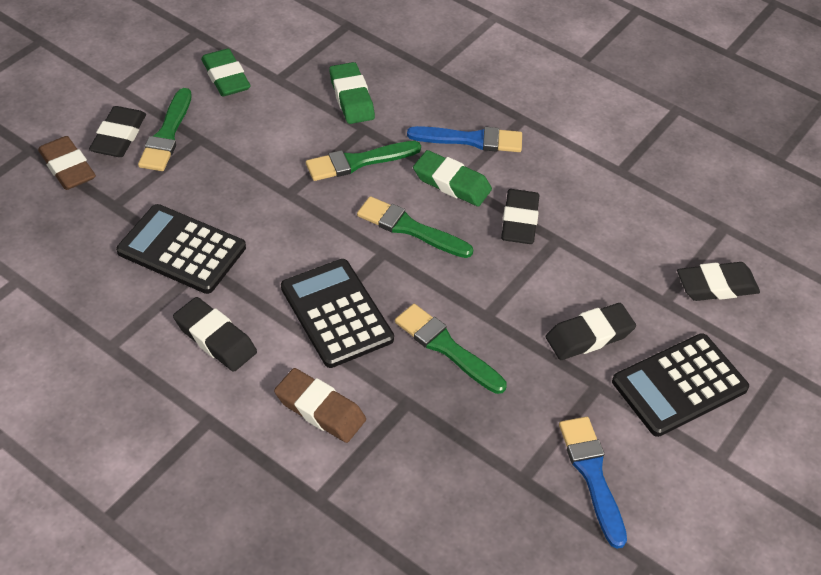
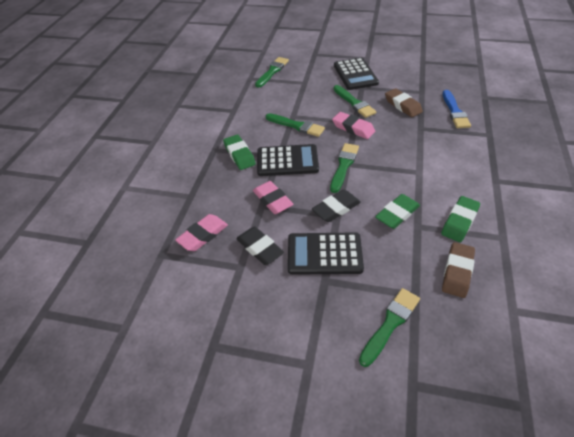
black eraser: 5 -> 2
blue brush: 2 -> 1
green brush: 4 -> 5
pink eraser: 0 -> 3

